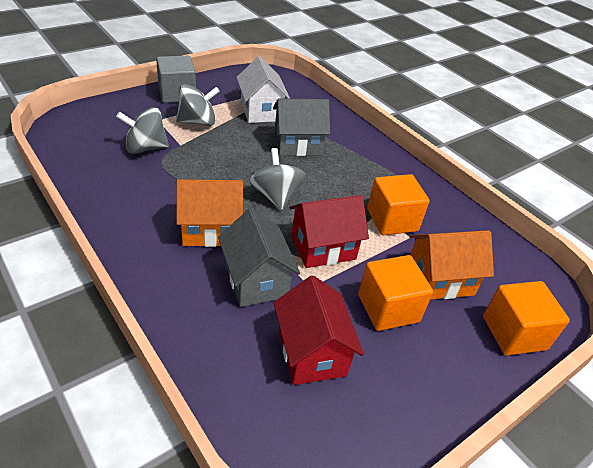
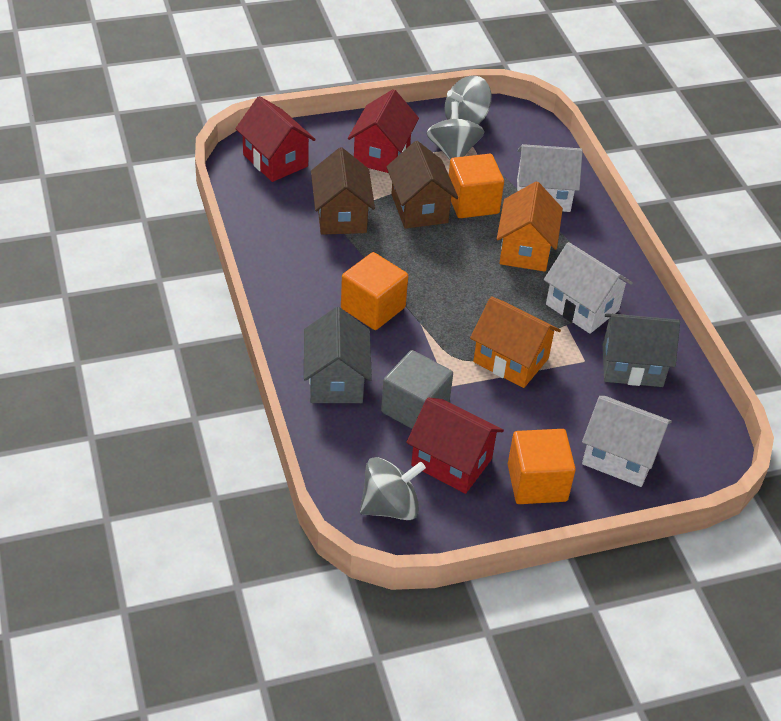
brown house: 0 -> 2
red house: 2 -> 3
white house: 1 -> 3

